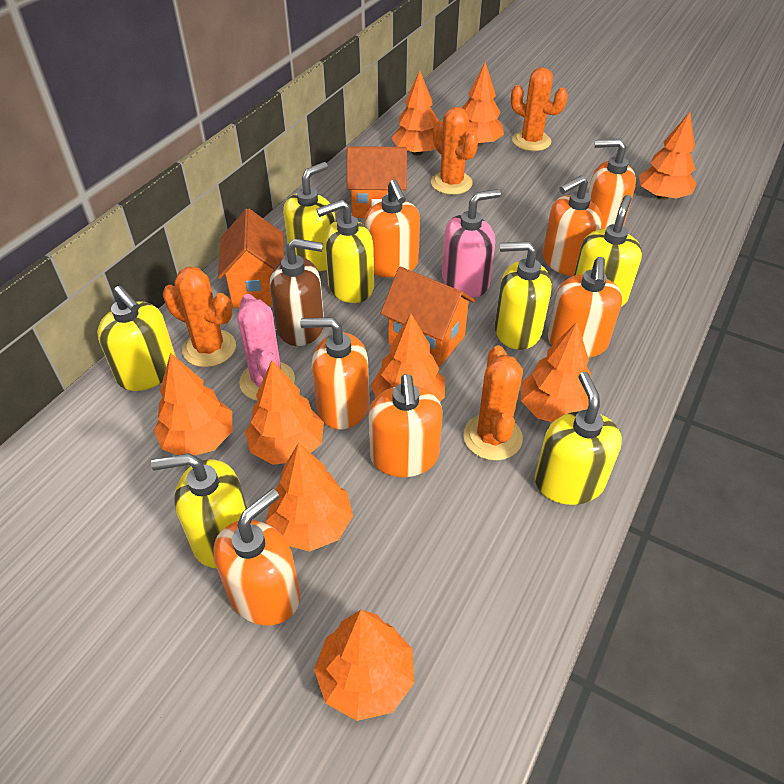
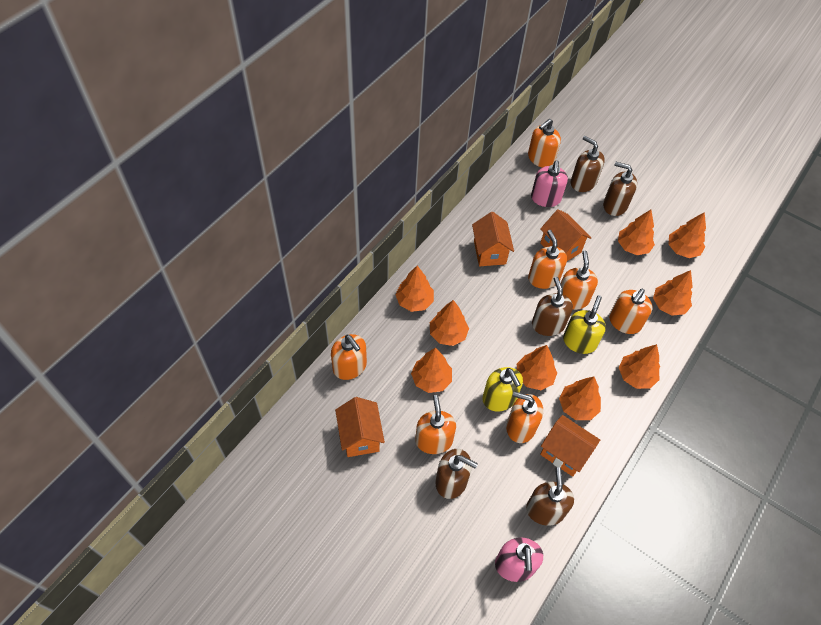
brown soap dispenser: 1 -> 5
orange cactus: 4 -> 0
orange house: 3 -> 4
pink cactus: 1 -> 0
pink soap dispenser: 1 -> 2
yellow soap dispenser: 7 -> 2

